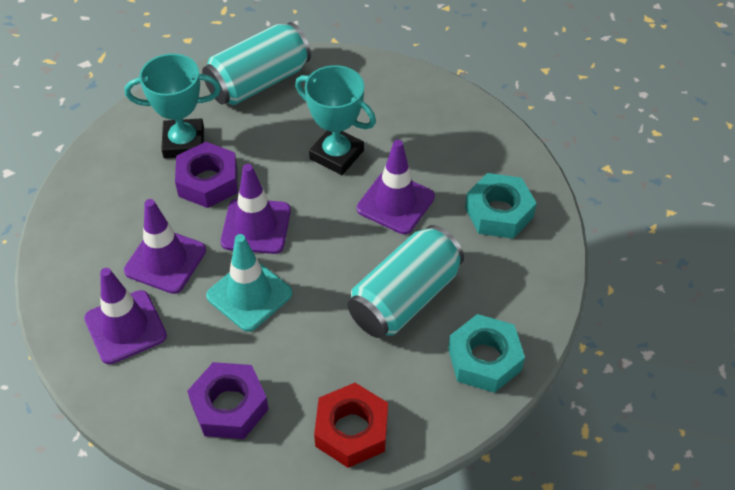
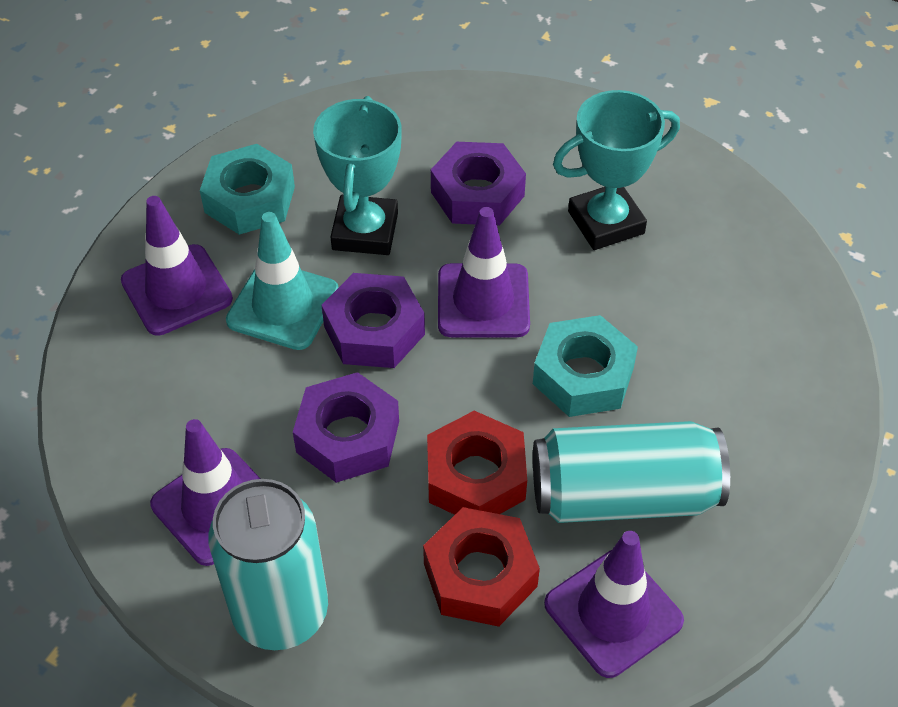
purple nut: 2 -> 3
red nut: 1 -> 2

